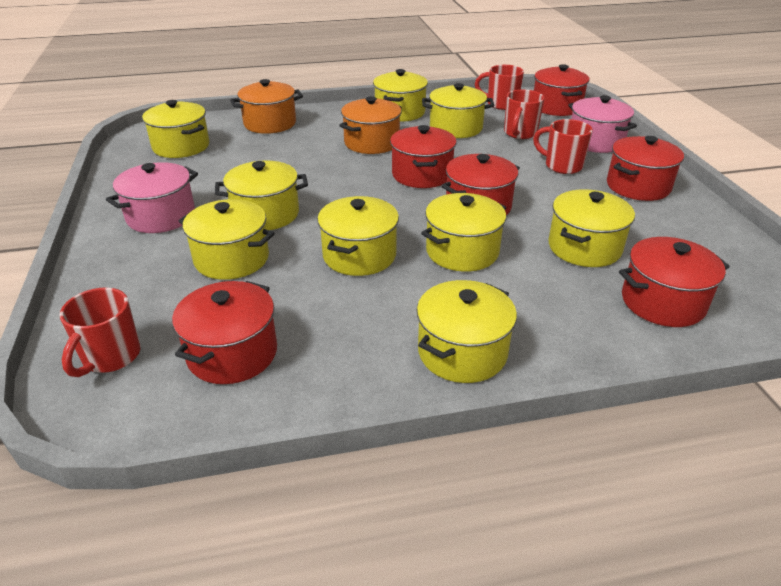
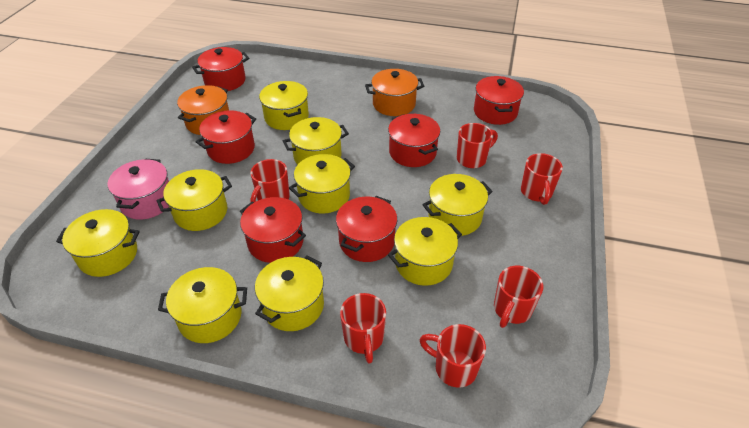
pink pot: 2 -> 1
red mug: 4 -> 6

